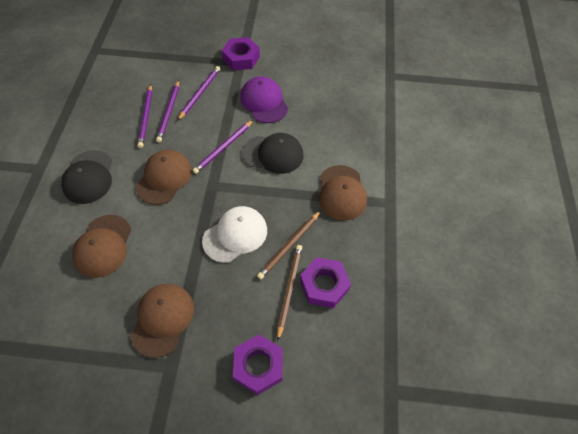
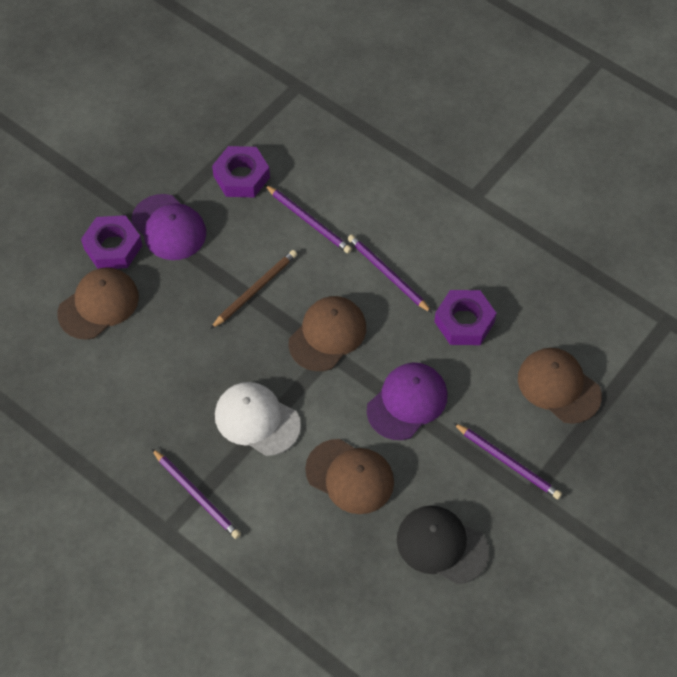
black cap: 2 -> 1
brown pencil: 2 -> 1
purple cap: 1 -> 2

